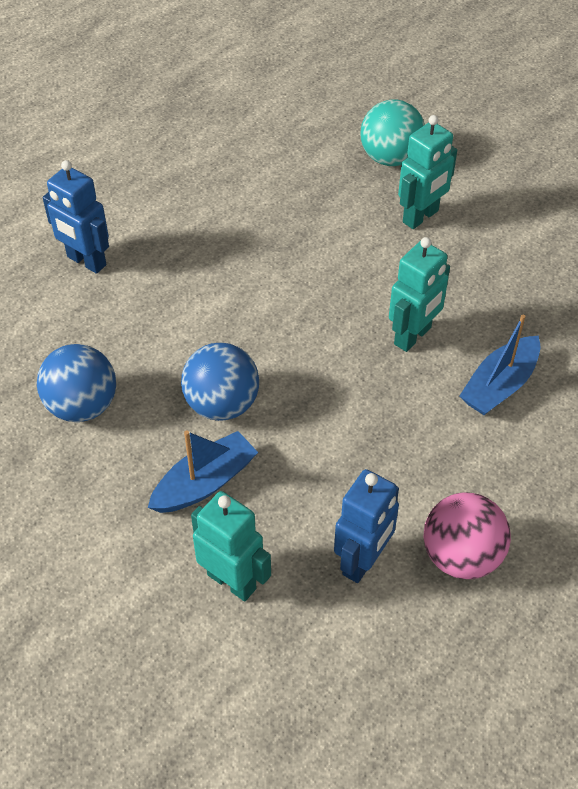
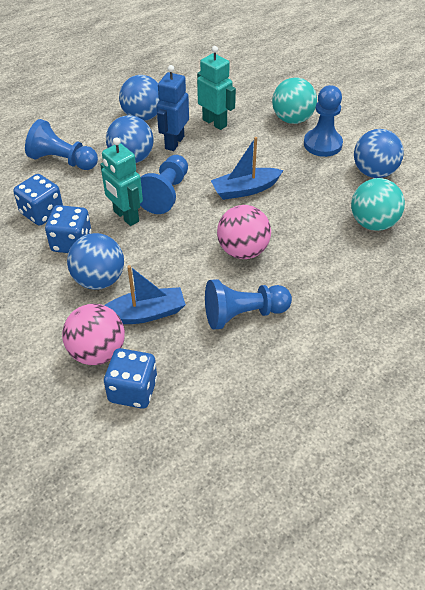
blue ball: 2 -> 4
blue dice: 0 -> 3
blue pawn: 0 -> 4
blue robot: 2 -> 1
pink ball: 1 -> 2
turquoise ball: 1 -> 2
turquoise robot: 3 -> 2

